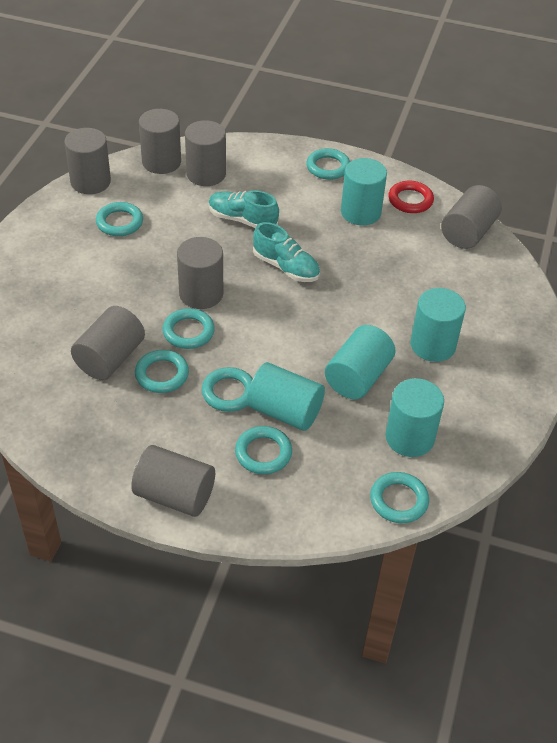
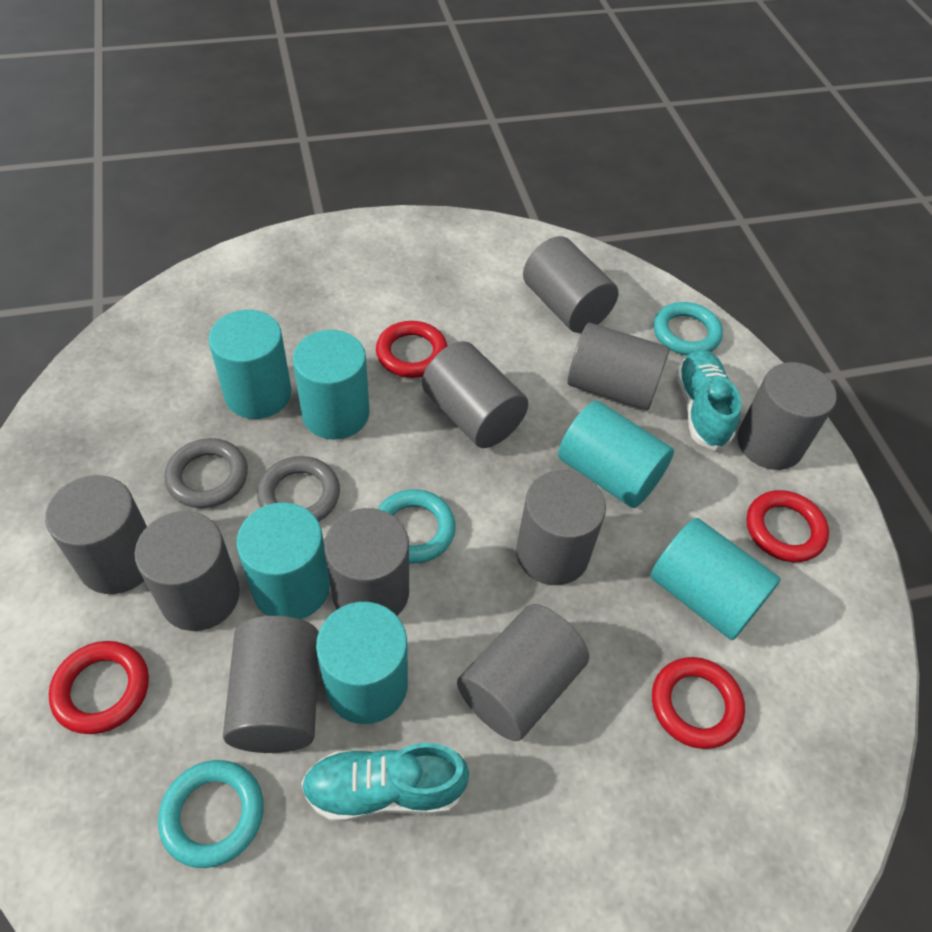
grey cylinder: 7 -> 10
grey ring: 0 -> 2
red ring: 1 -> 4
turquoise cylinder: 5 -> 6
turquoise ring: 7 -> 3

